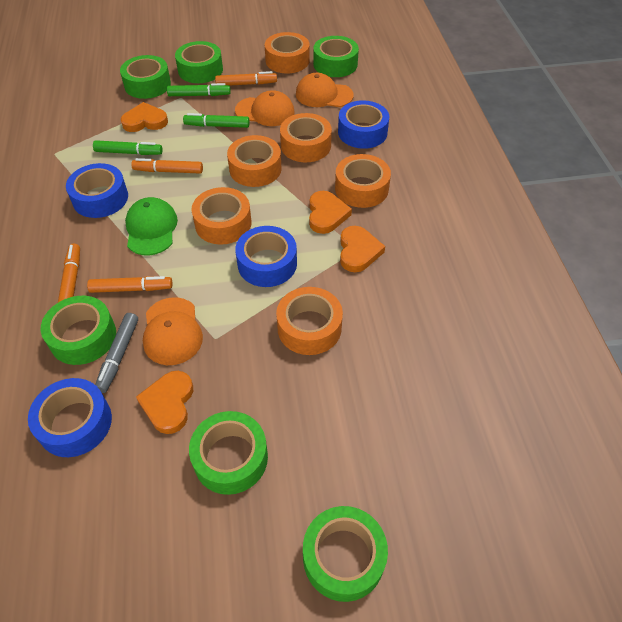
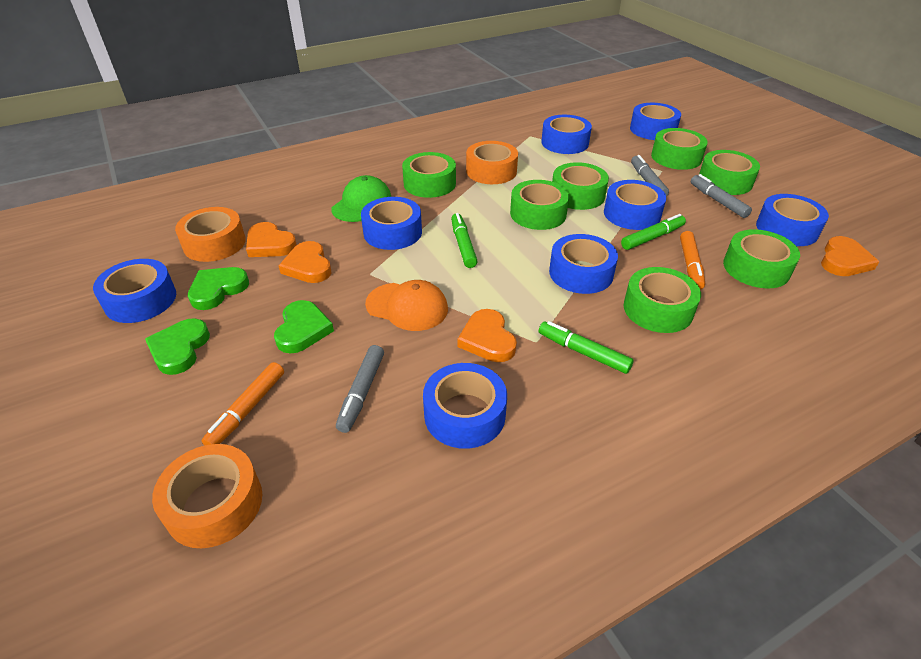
blue tape: 4 -> 8
green heart: 0 -> 3
green tape: 6 -> 7
grey marker: 1 -> 3
orange cap: 3 -> 1
orange marker: 4 -> 2
orange tape: 6 -> 3

